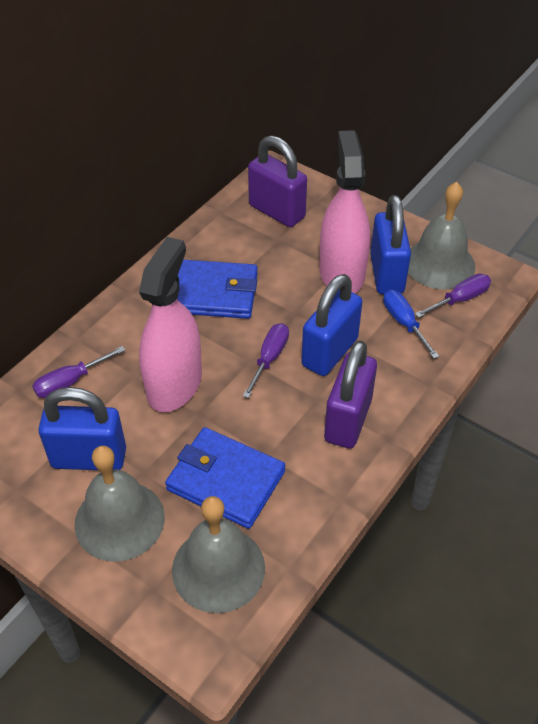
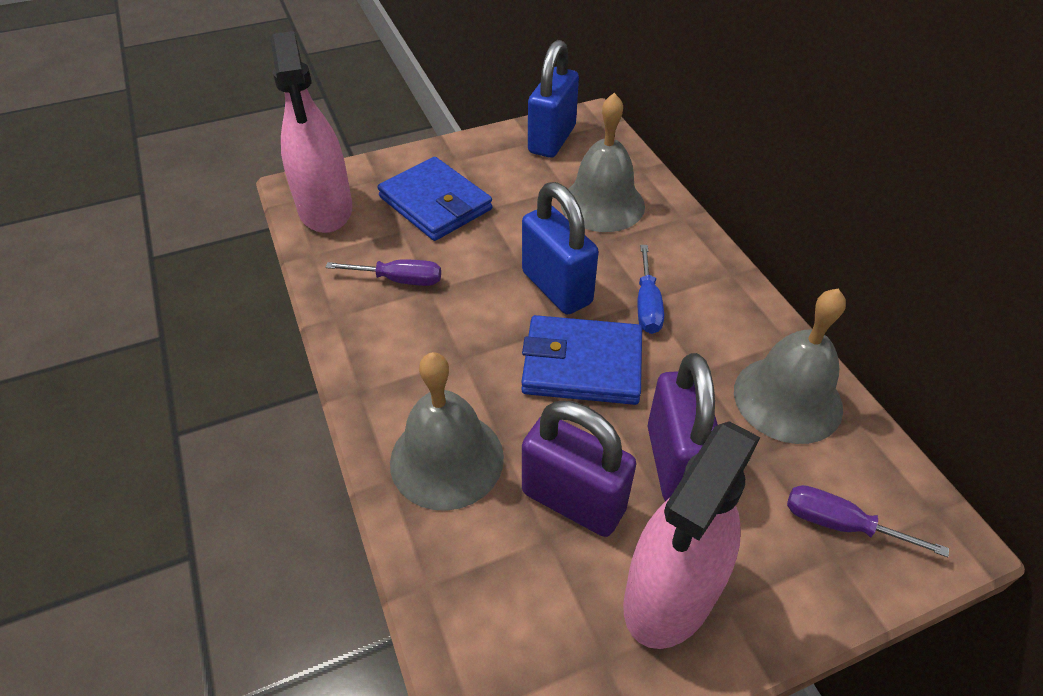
blue padlock: 3 -> 2
purple screwdriver: 3 -> 2

